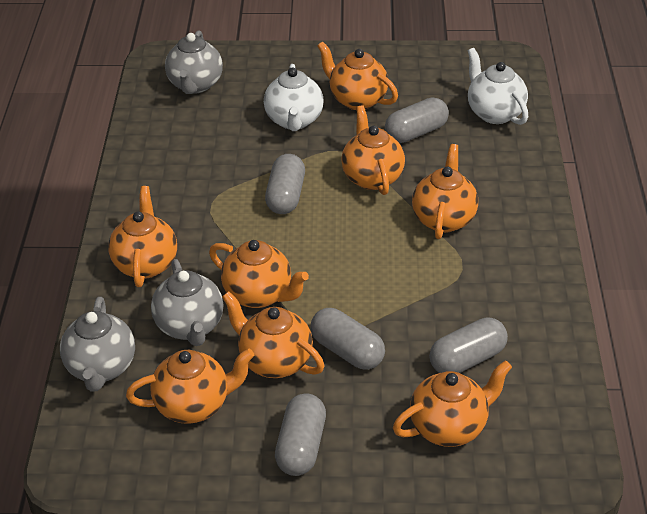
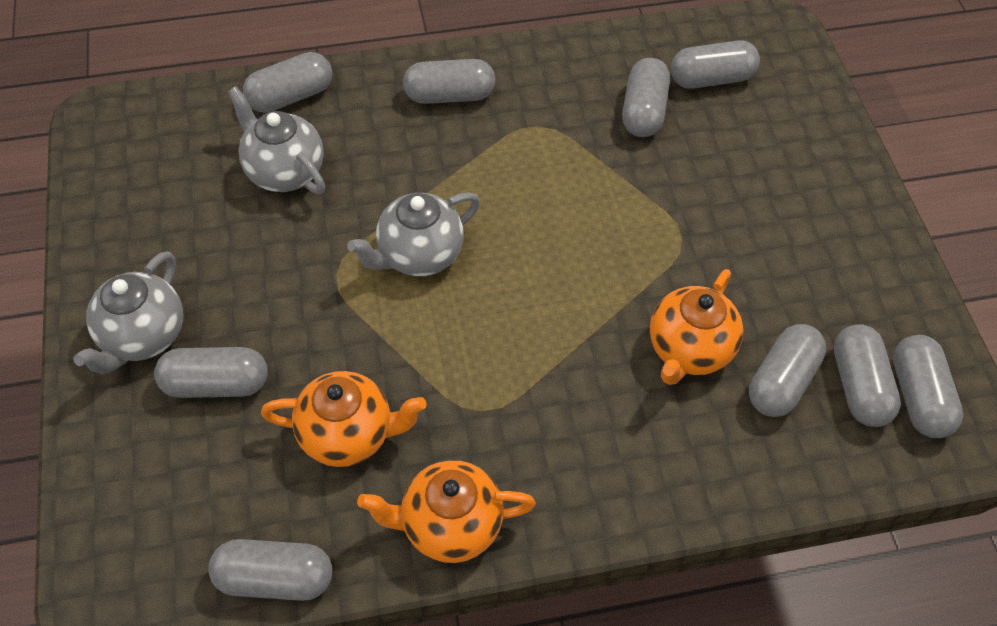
grey capsule: 5 -> 9
orange teapot: 8 -> 3
white teapot: 2 -> 0

